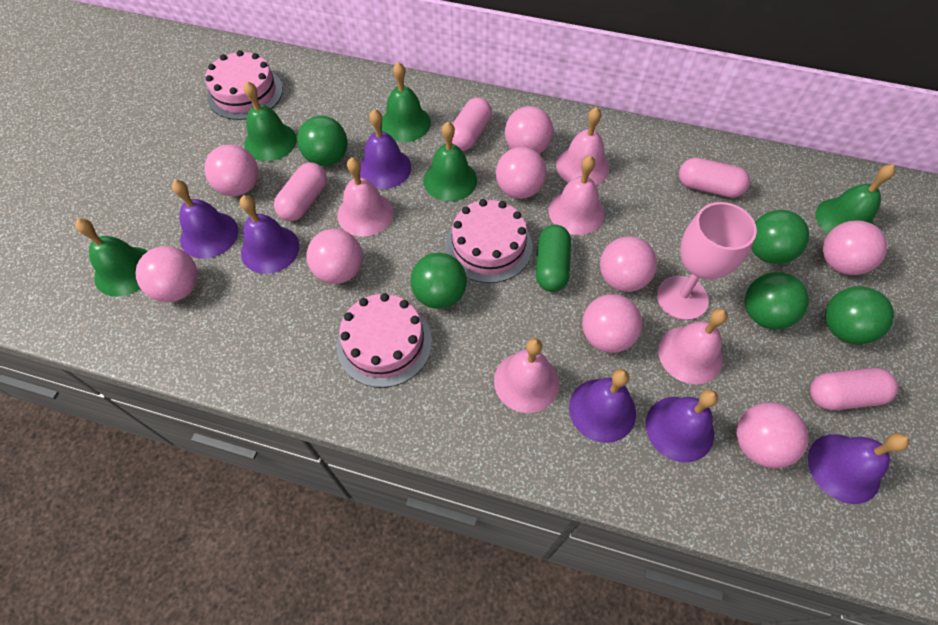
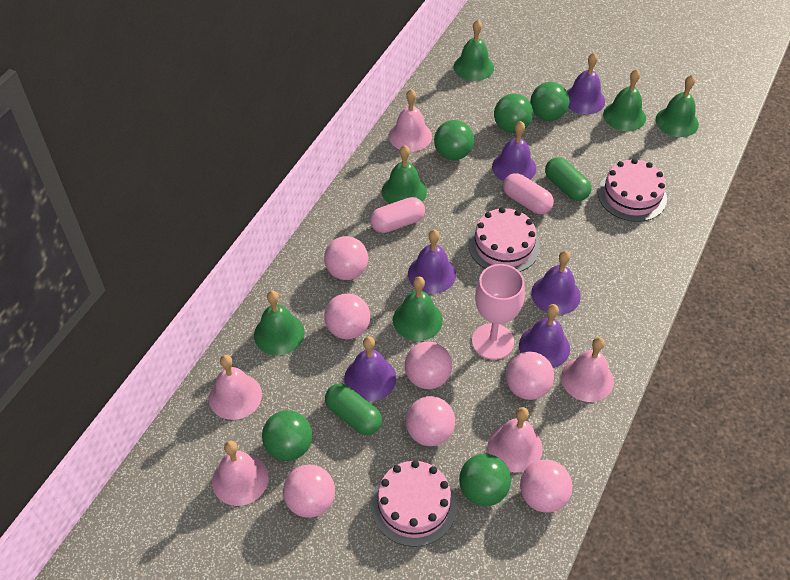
green bell: 5 -> 6
green capsule: 1 -> 2
pink ball: 9 -> 7
pink capsule: 4 -> 2

